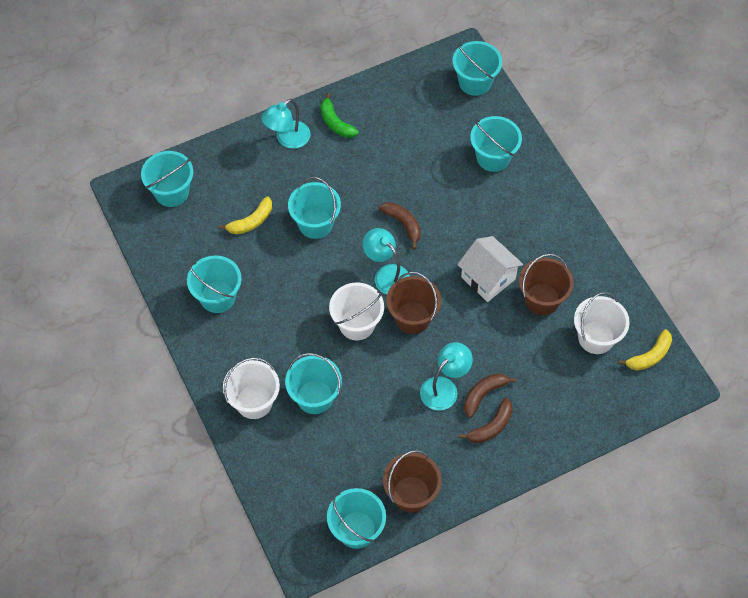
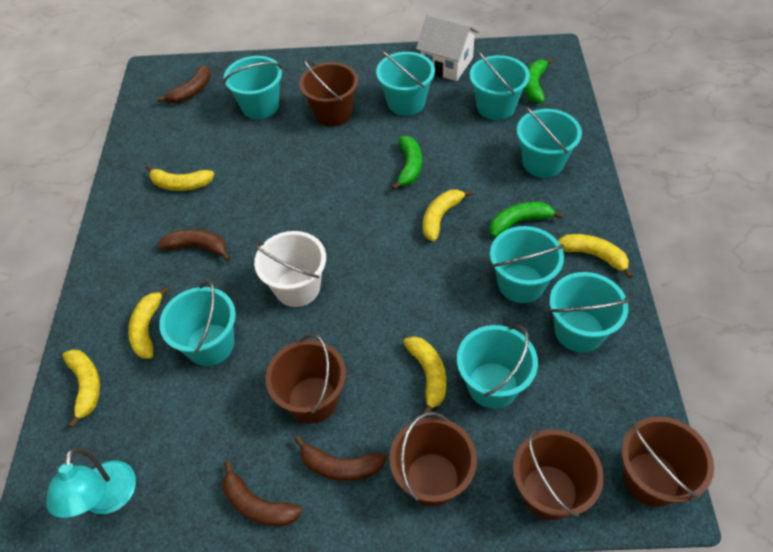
brown banana: 3 -> 4
brown bucket: 3 -> 5
green banana: 1 -> 3
turquoise bucket: 7 -> 8
turquoise lamp: 3 -> 1
white bucket: 3 -> 1
yellow banana: 2 -> 6

